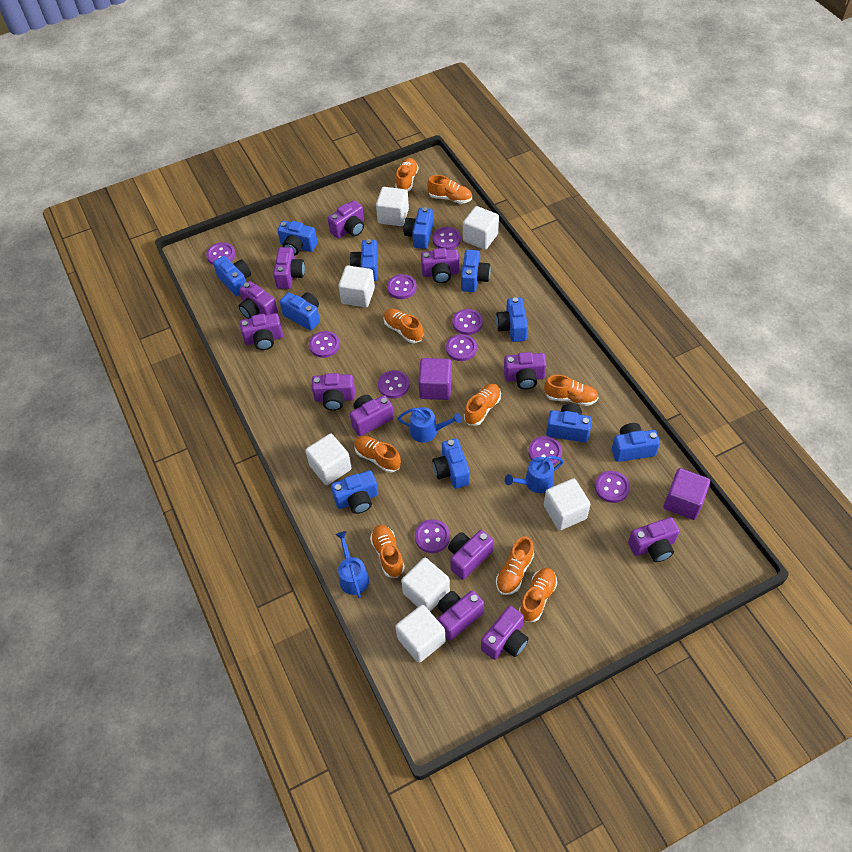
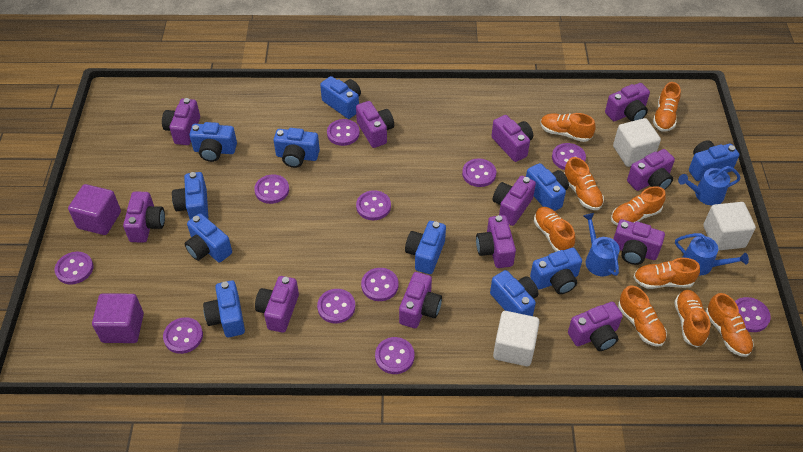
purple button: 10 -> 11
white cube: 7 -> 3

